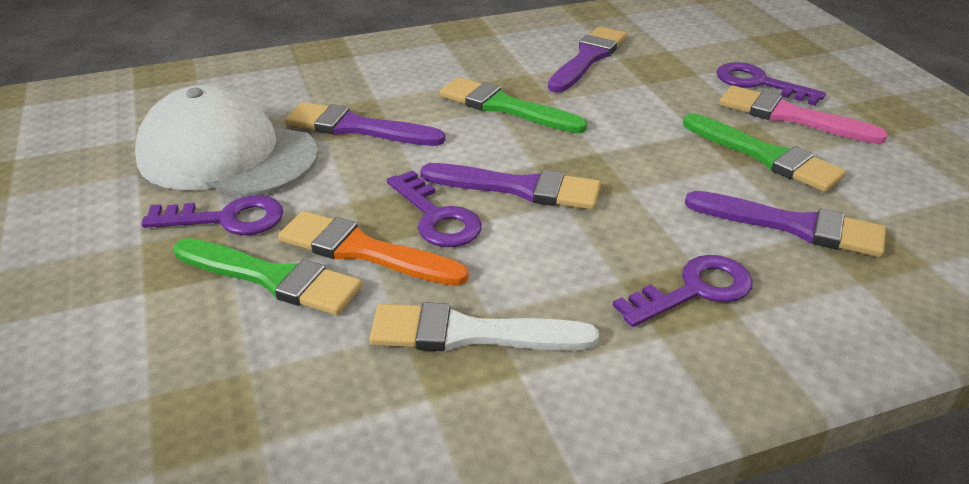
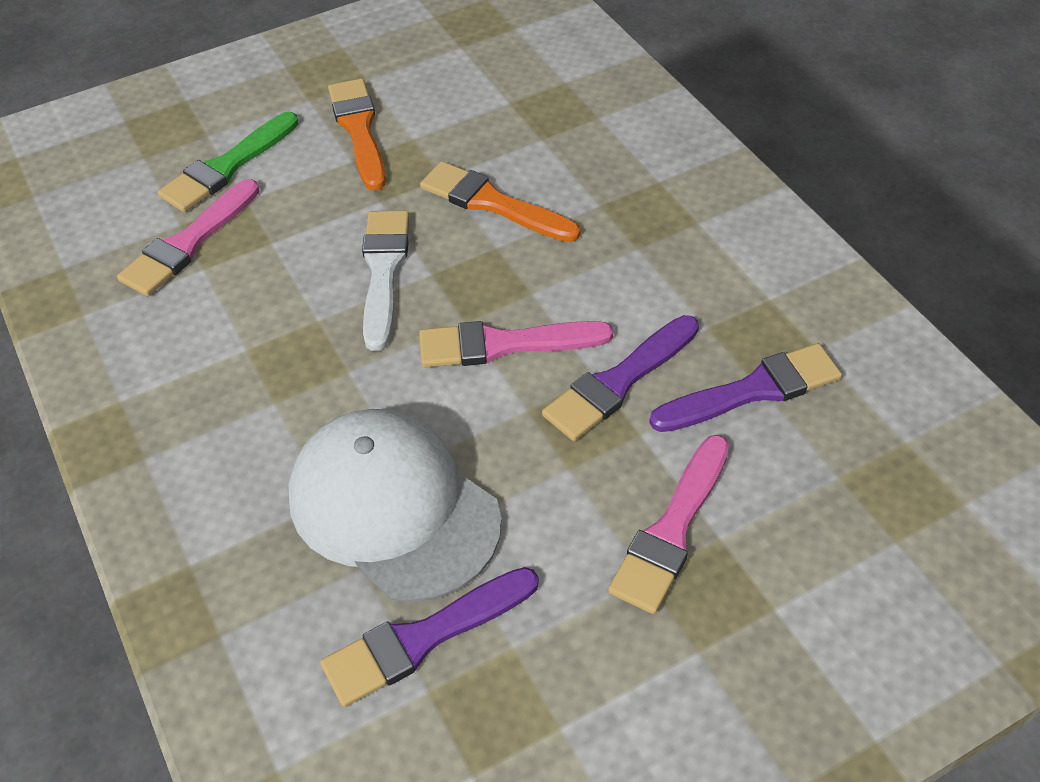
green brush: 3 -> 1
orange brush: 1 -> 2
pink brush: 1 -> 3
purple brush: 4 -> 3
purple key: 4 -> 0

